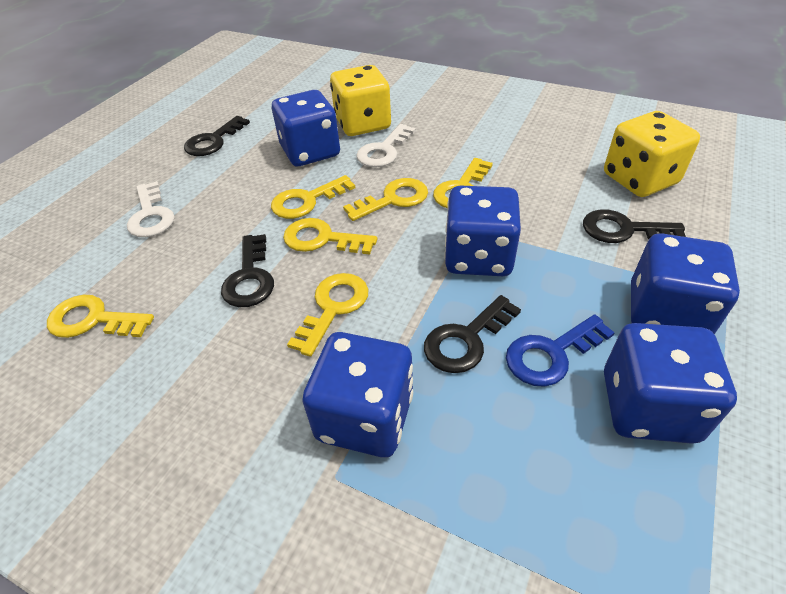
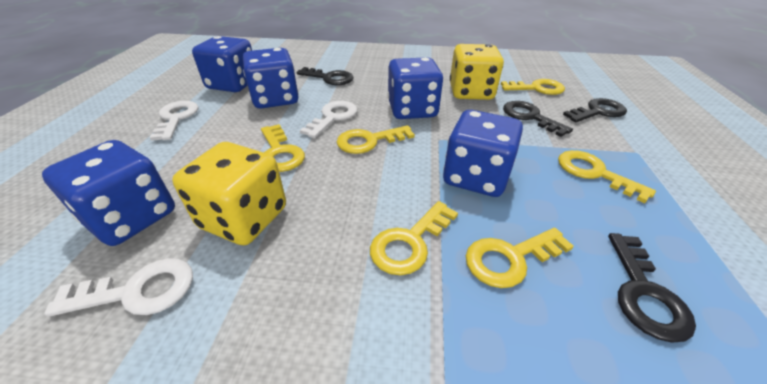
blue key: 1 -> 0
white key: 2 -> 3

